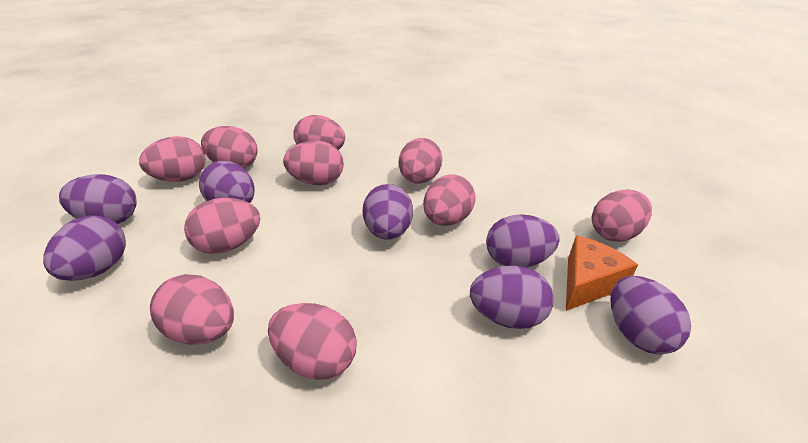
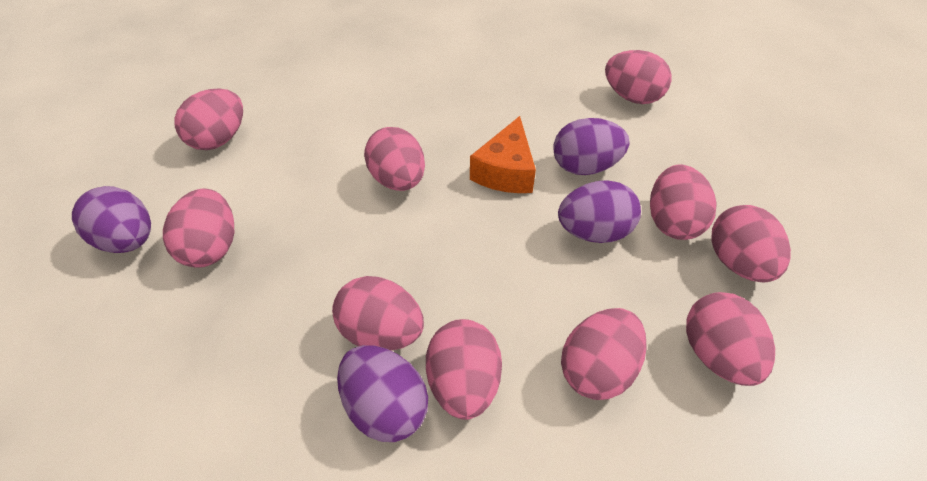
purple egg: 7 -> 4

